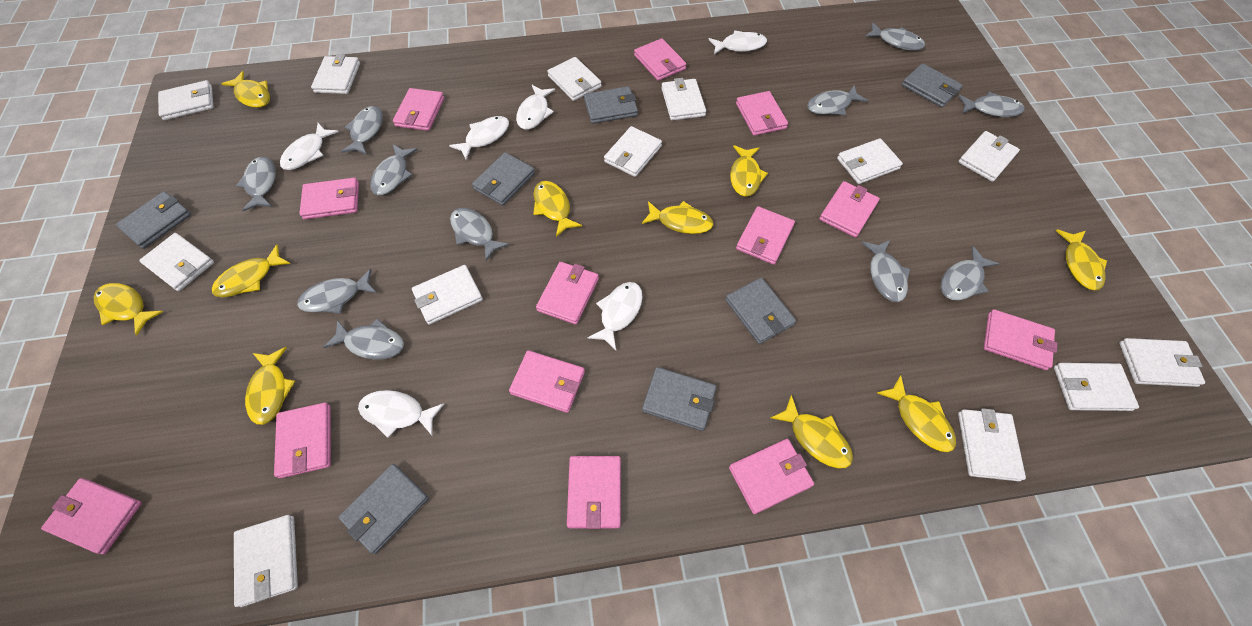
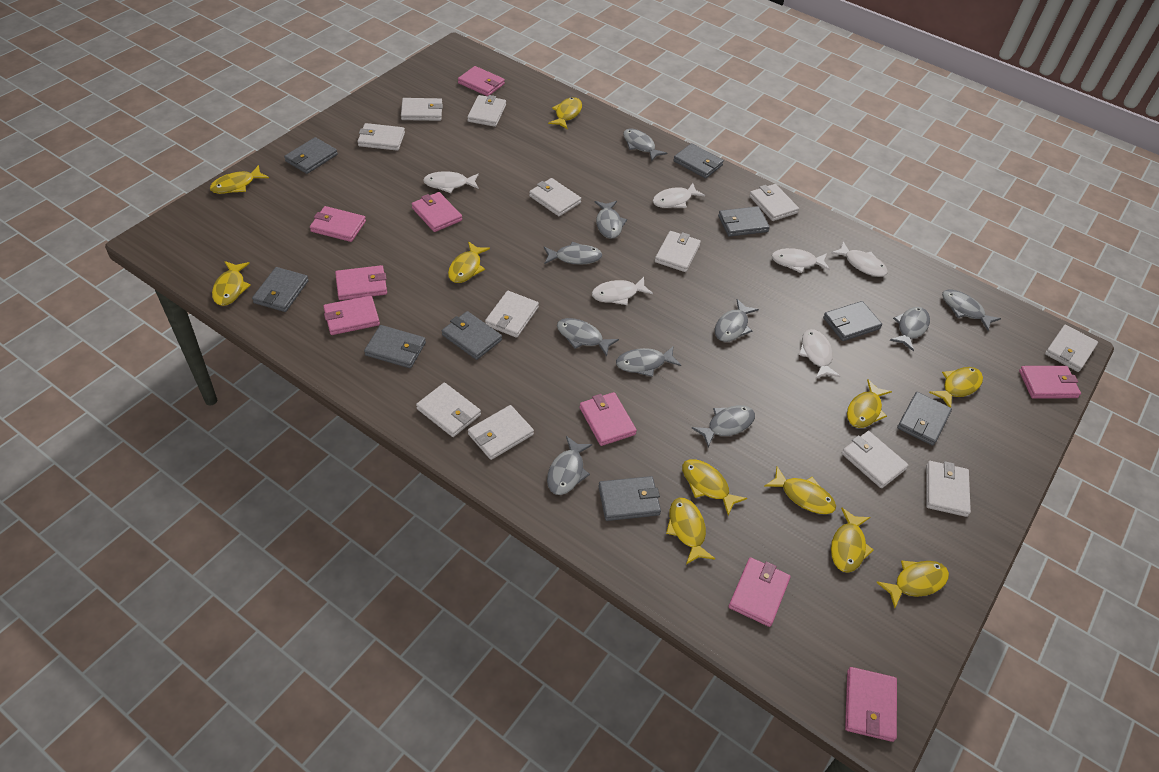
grey fish: 11 -> 10
grey wallet: 7 -> 9
pink wallet: 13 -> 9
white wallet: 13 -> 12
yellow fish: 10 -> 11

